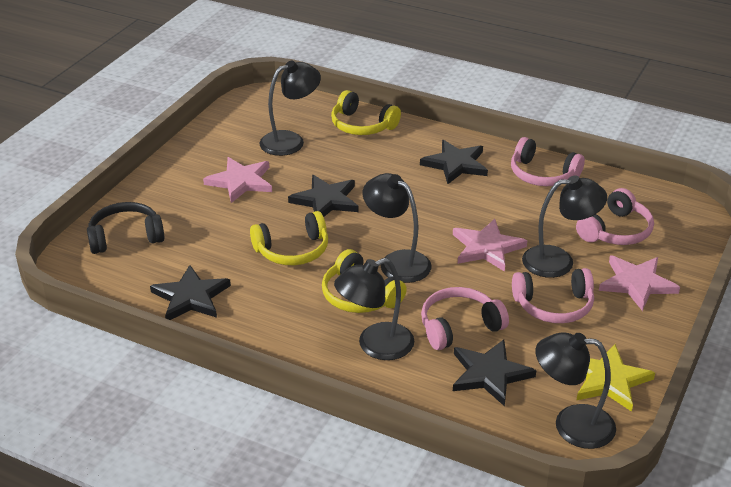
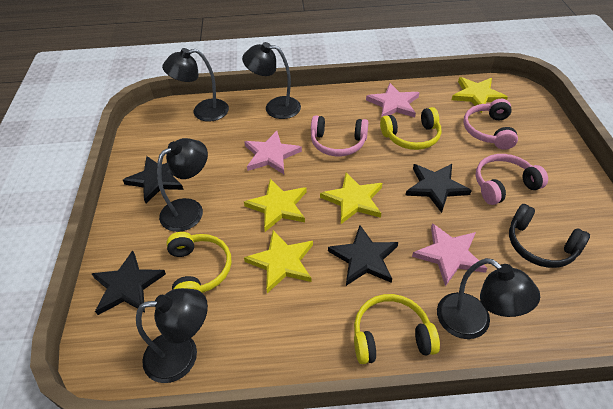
pink headphones: 4 -> 3
yellow star: 1 -> 4

